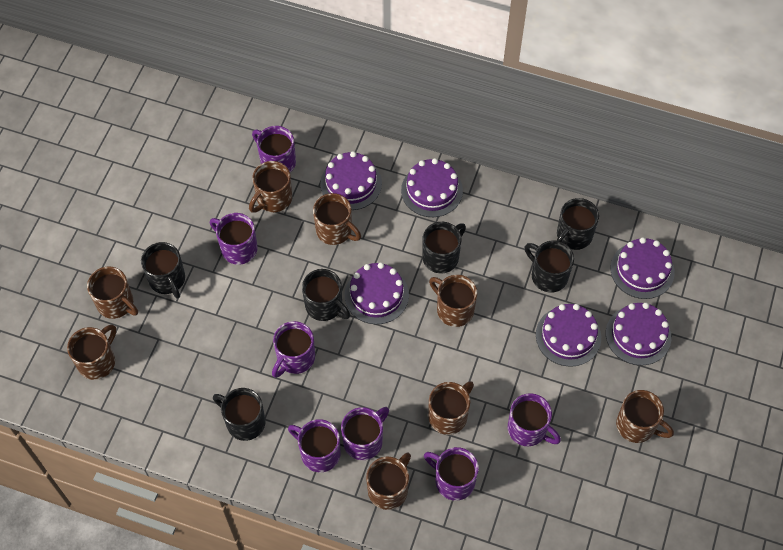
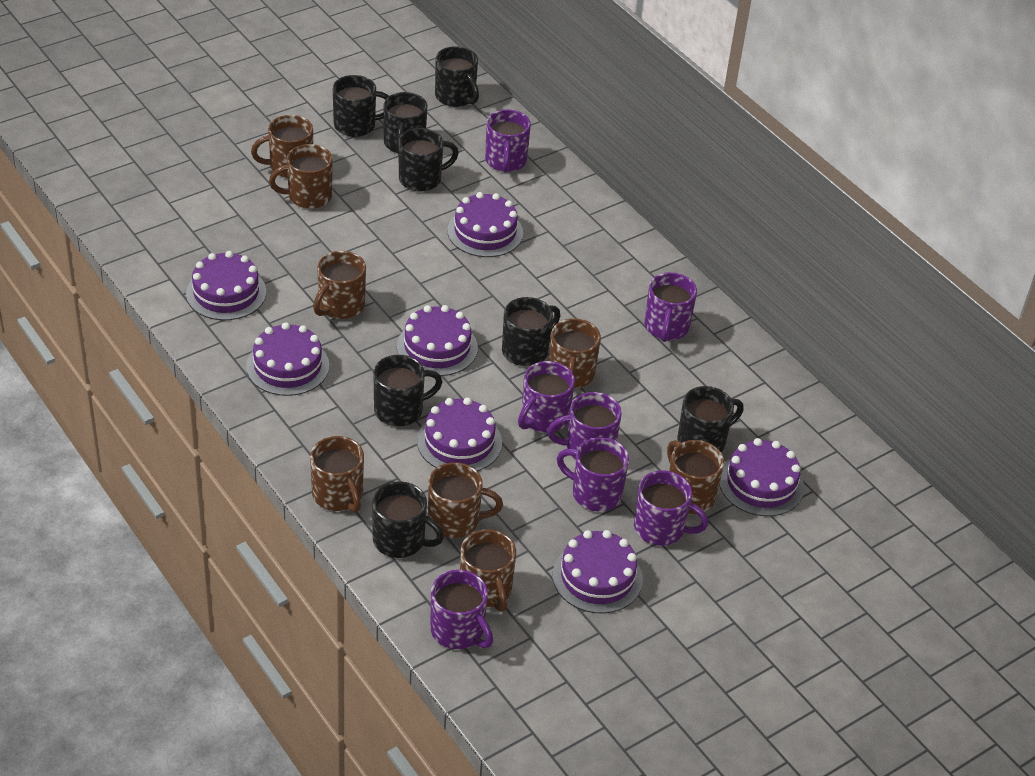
black mug: 6 -> 8
purple cake: 6 -> 7

